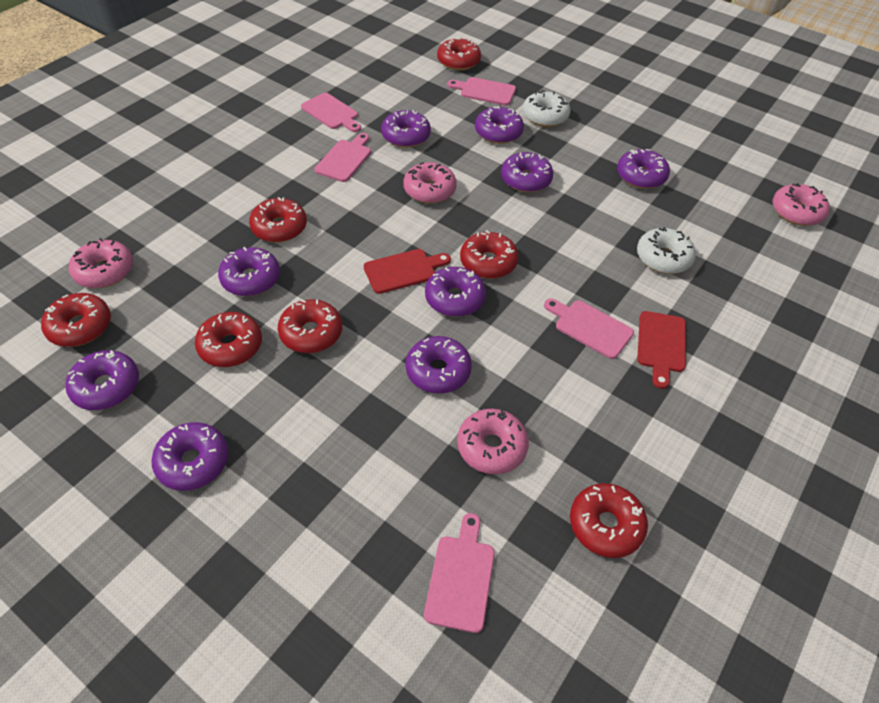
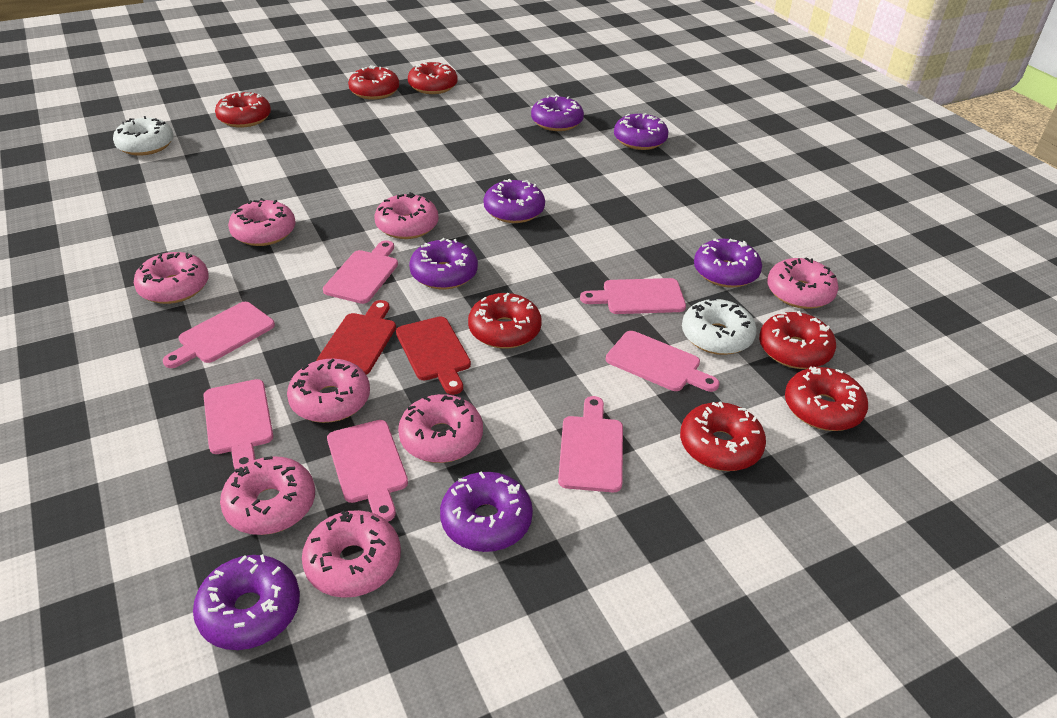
pink cutting board: 5 -> 7
pink donut: 4 -> 8
purple donut: 9 -> 7

